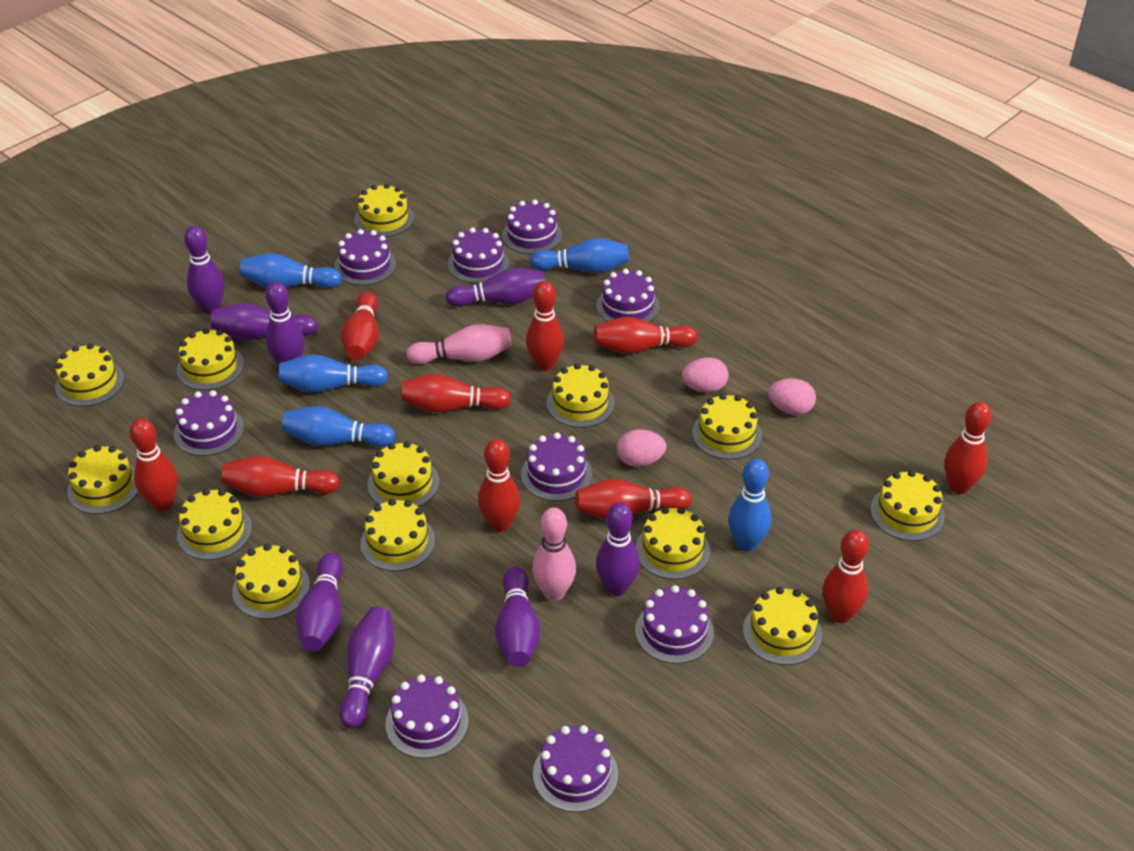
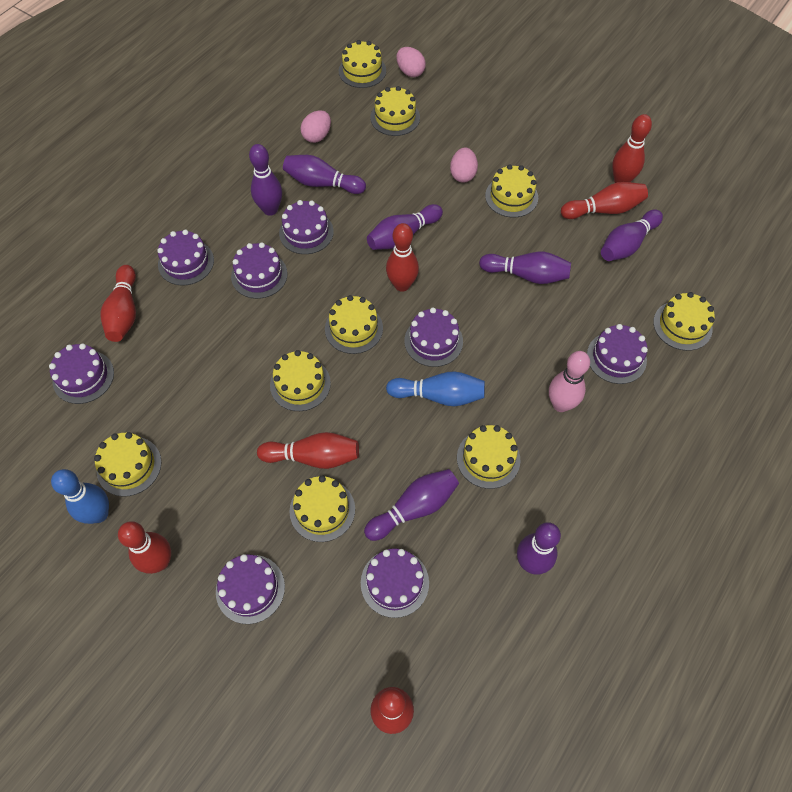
blue bowling pin: 5 -> 2
pink bowling pin: 2 -> 1
purple bowling pin: 8 -> 7
purple cake: 9 -> 8
red bowling pin: 10 -> 7
yellow cake: 13 -> 9

